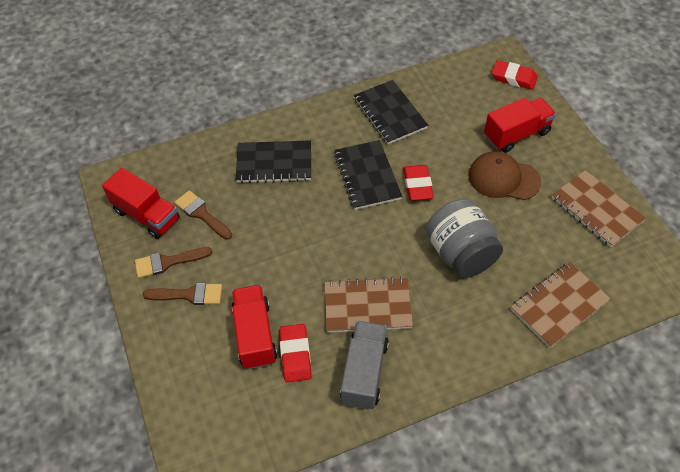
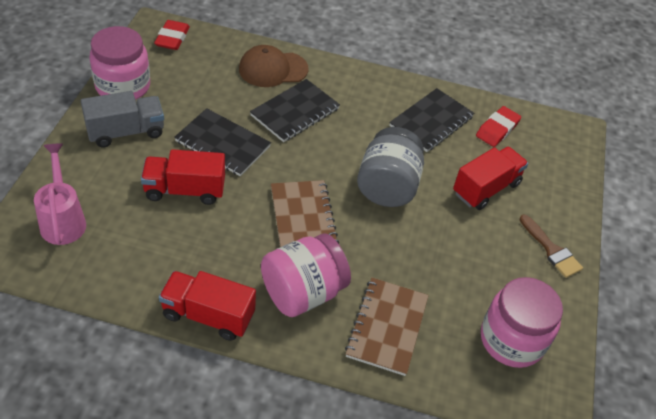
brown brush: 3 -> 1
brown notebook: 3 -> 2
pink jar: 0 -> 3
pink watering can: 0 -> 1
red eraser: 3 -> 2

